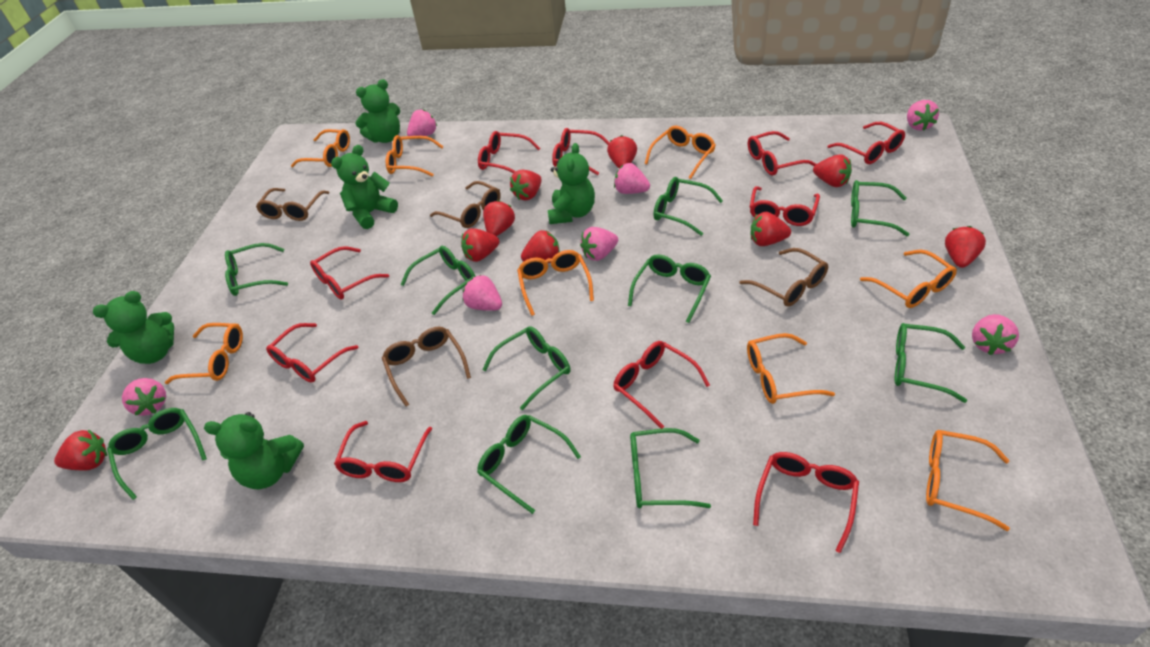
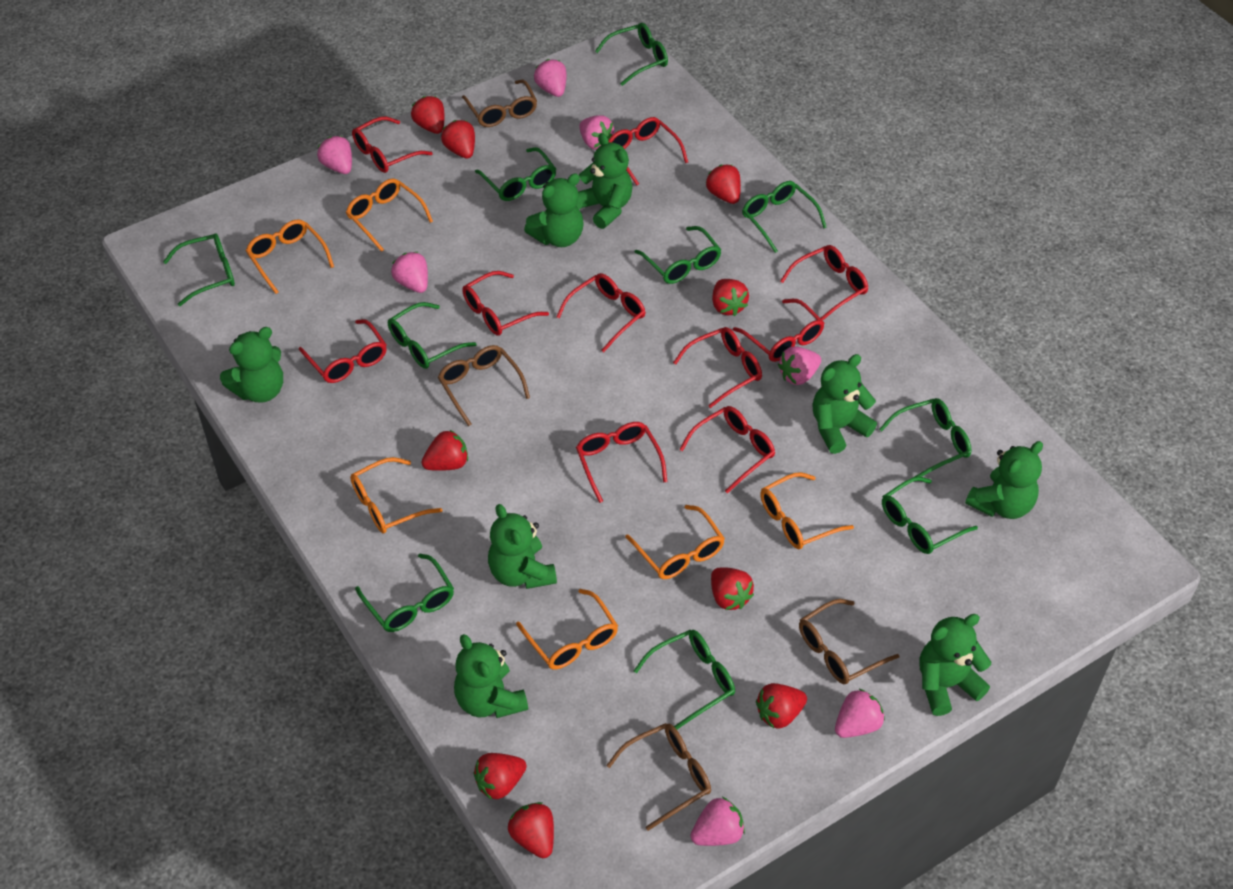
green teddy bear: 5 -> 8
orange glasses: 8 -> 6

